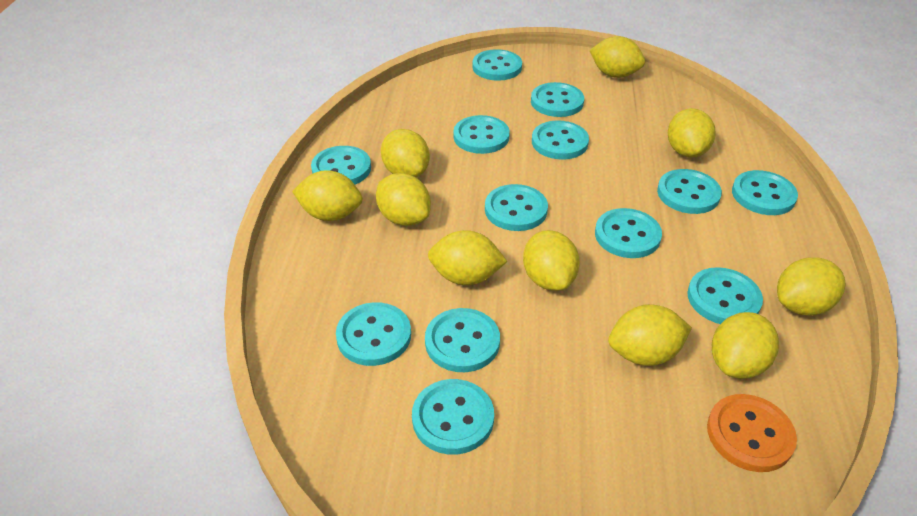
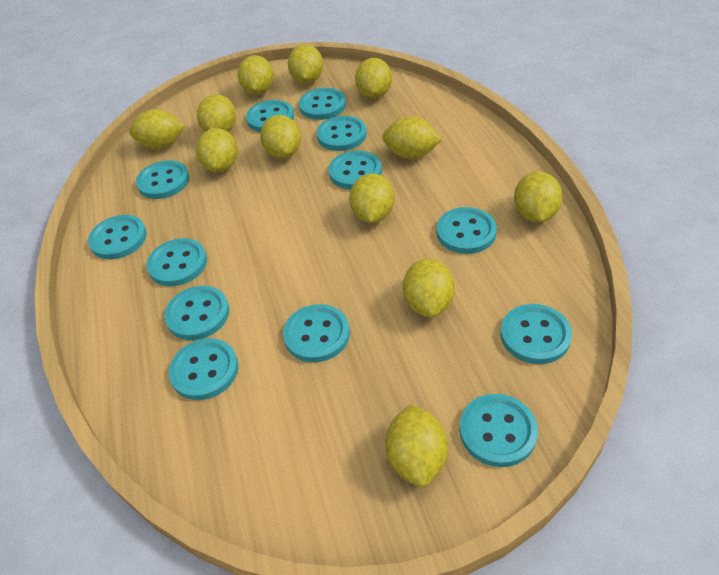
orange button: 1 -> 0
yellow lemon: 10 -> 12

